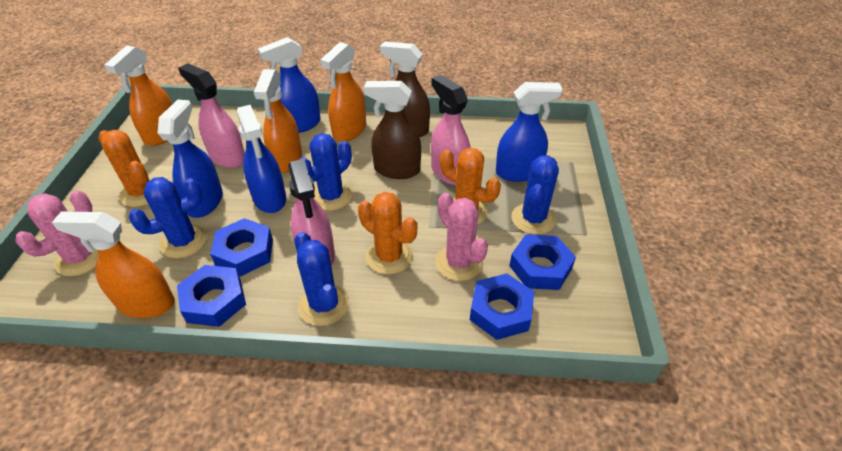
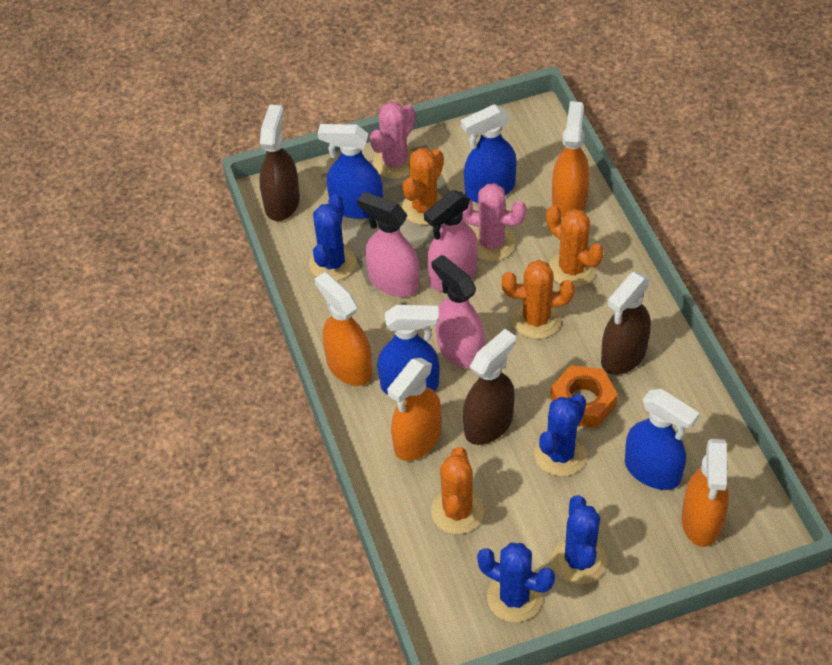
blue nut: 4 -> 0
brown spray bottle: 2 -> 3
orange cactus: 3 -> 4
orange nut: 0 -> 1

